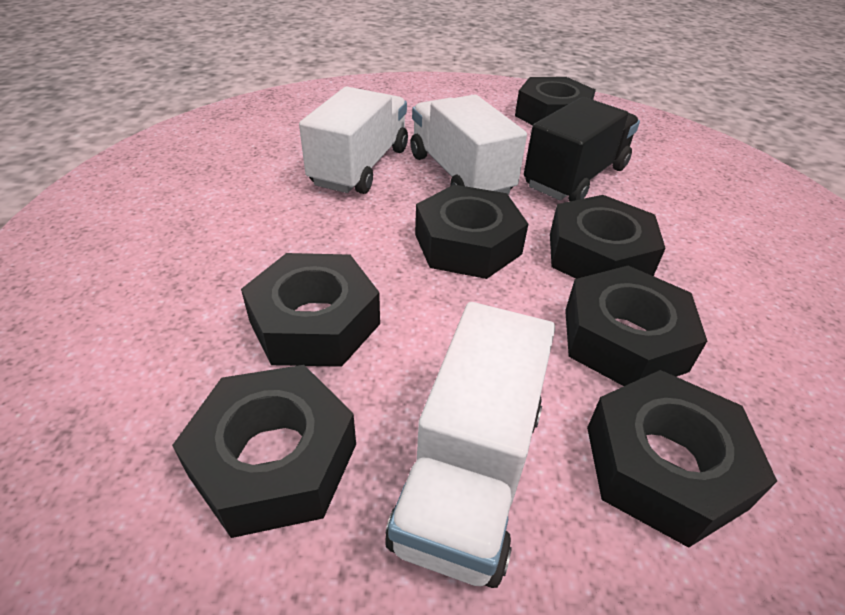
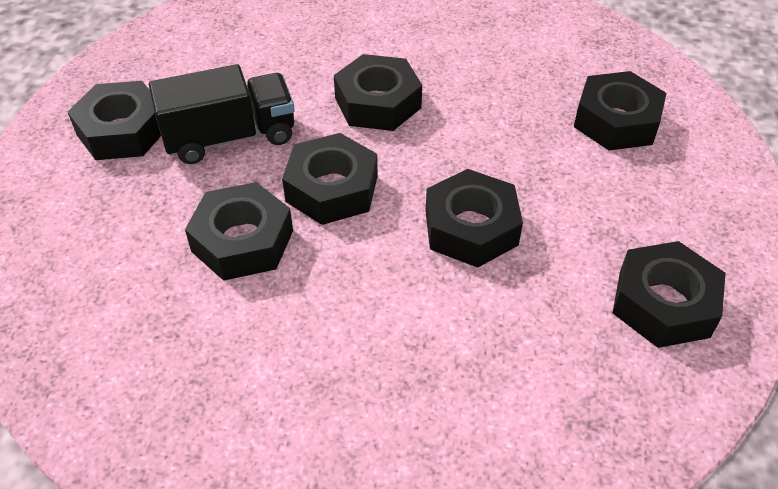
white truck: 3 -> 0

